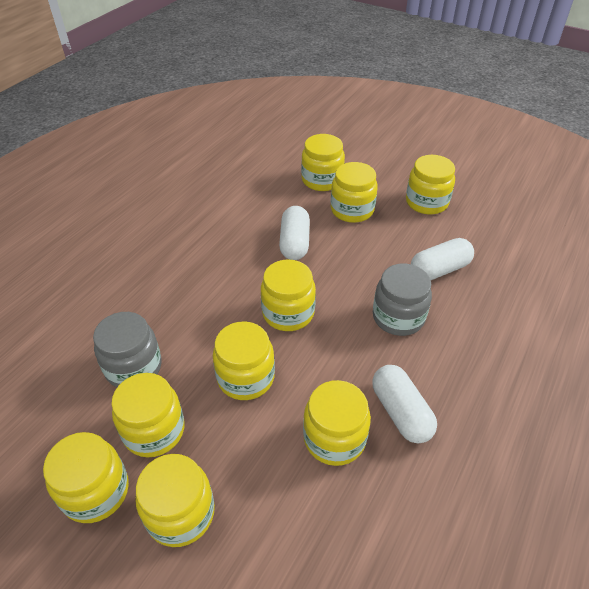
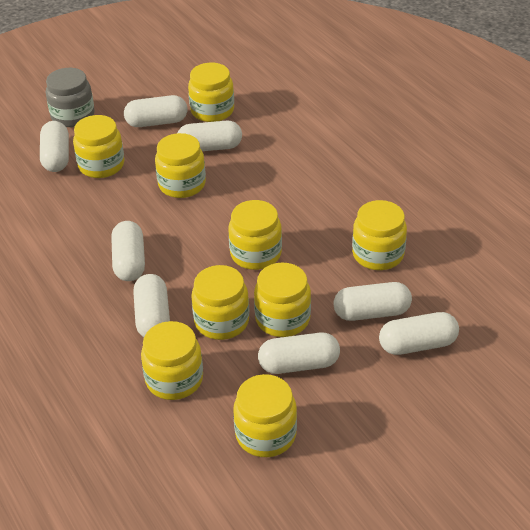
grey jar: 2 -> 1
white capsule: 3 -> 8

